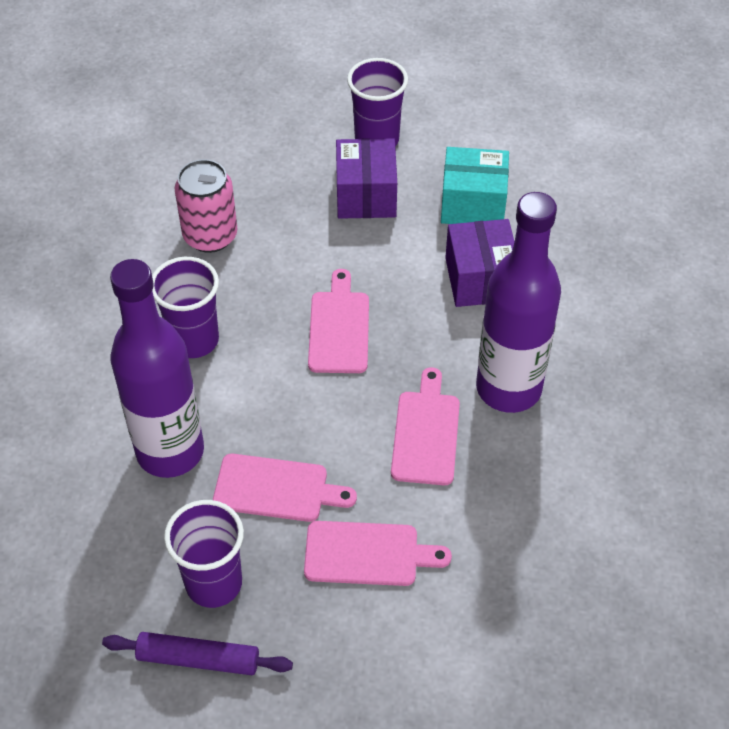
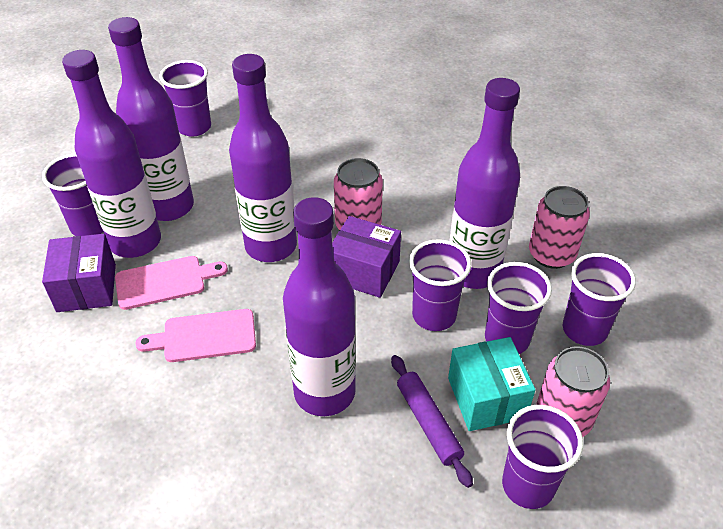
pink can: 1 -> 3
pink cutting board: 4 -> 2
purple bottle: 2 -> 5
purple cup: 3 -> 6

